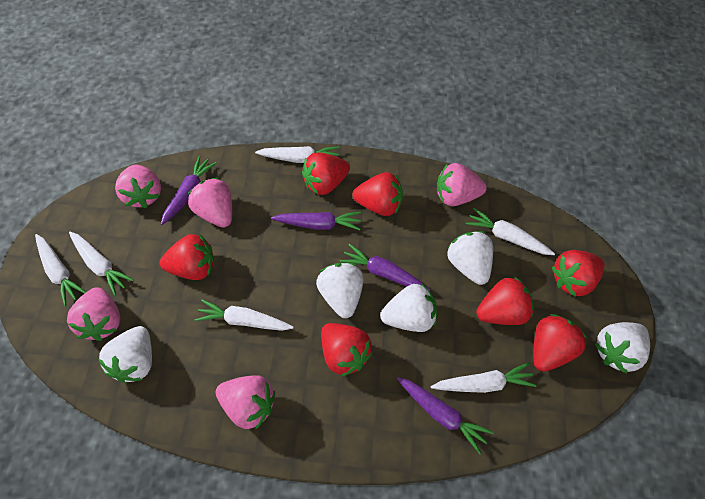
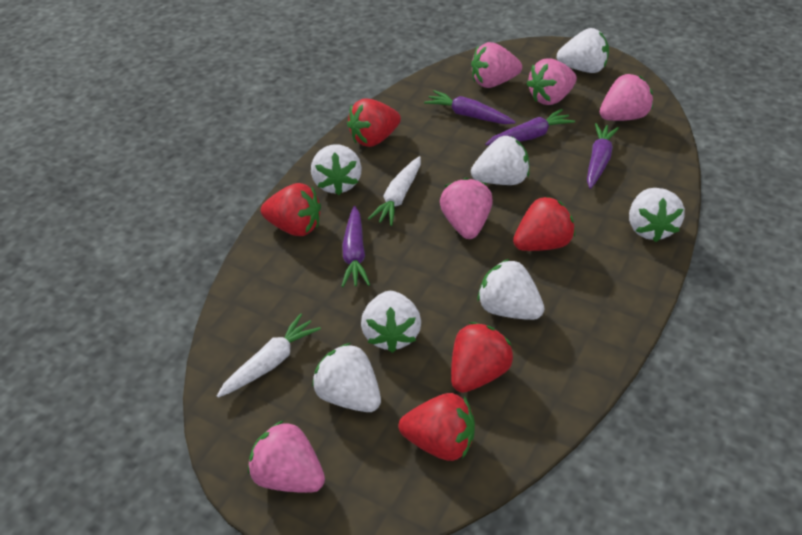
red strawberry: 7 -> 5
white carrot: 6 -> 2
white strawberry: 5 -> 7

